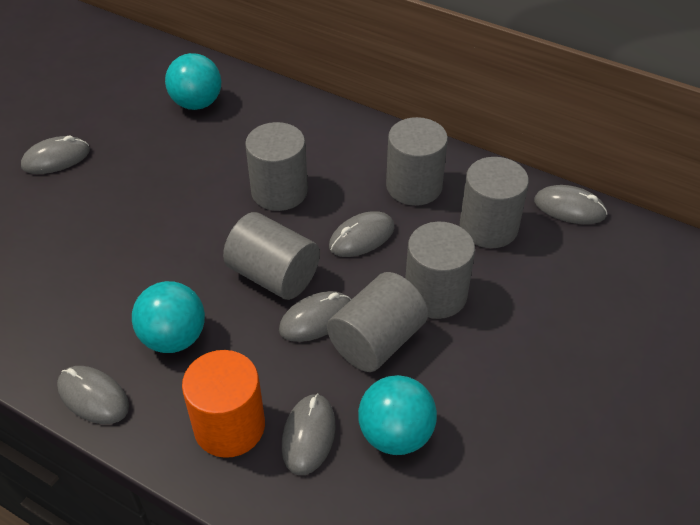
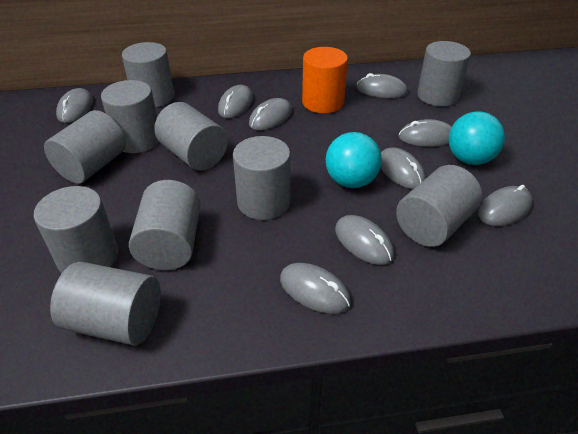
grey cylinder: 6 -> 10
grey mouse: 6 -> 9
turquoise ball: 3 -> 2

